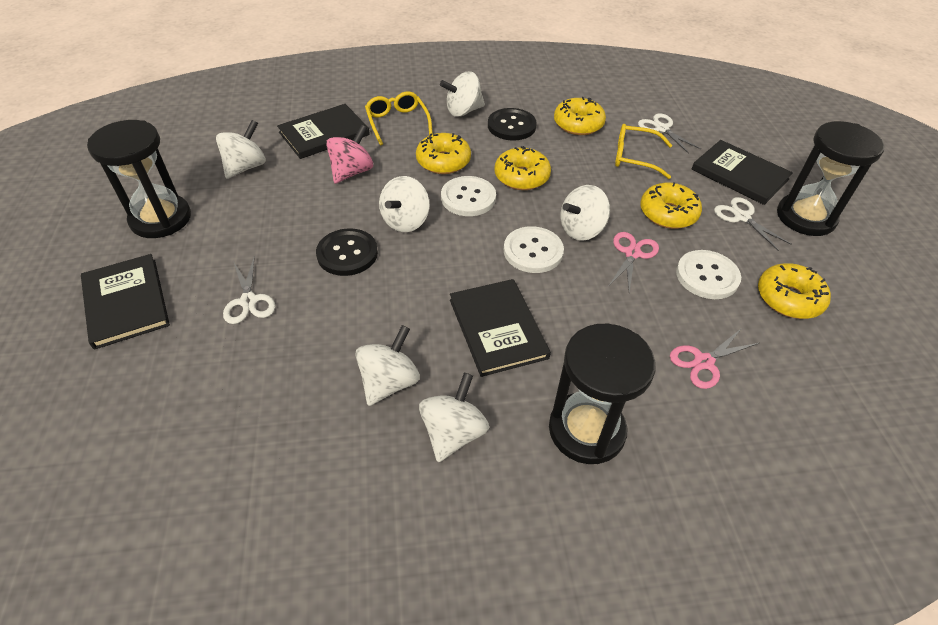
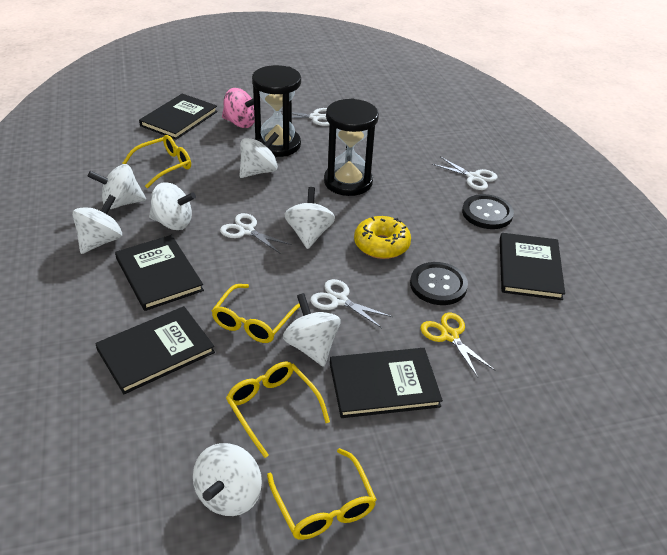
black book: 4 -> 5
black hourglass: 3 -> 2
pink scissors: 2 -> 0
white button: 3 -> 0
white scissors: 3 -> 4
white spinning top: 6 -> 7
yellow donut: 5 -> 1
yellow glasses: 2 -> 4
yellow scissors: 0 -> 1

